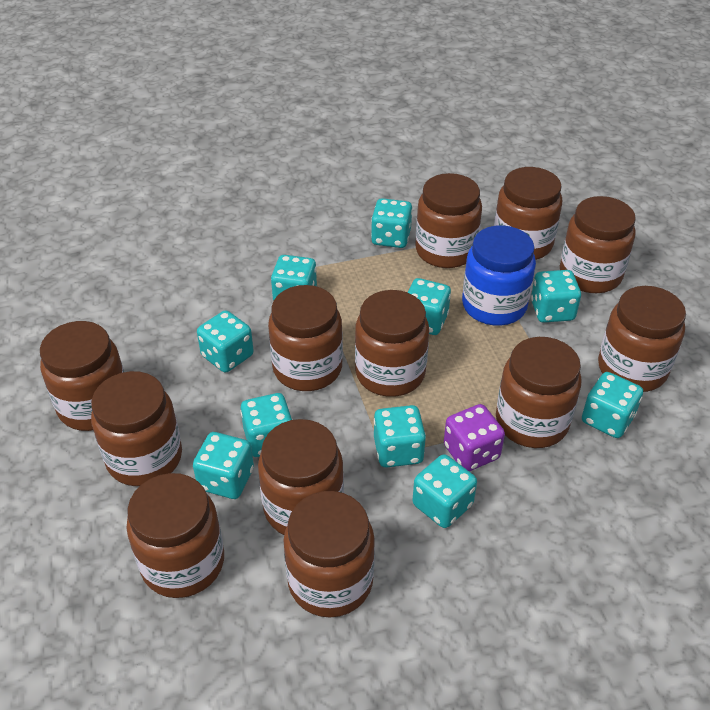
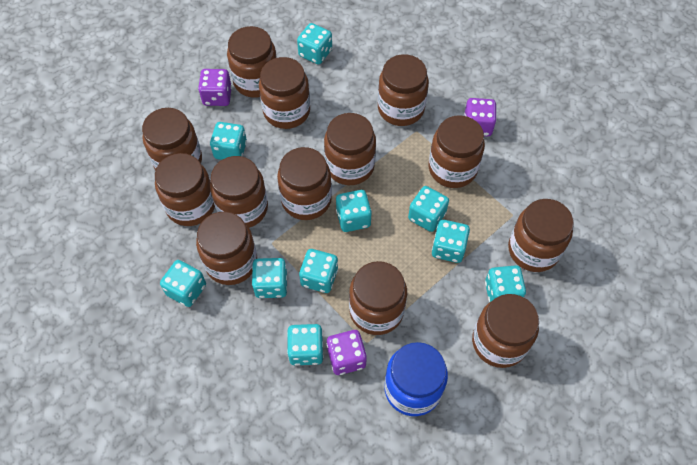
brown jar: 12 -> 13
purple dice: 1 -> 3

